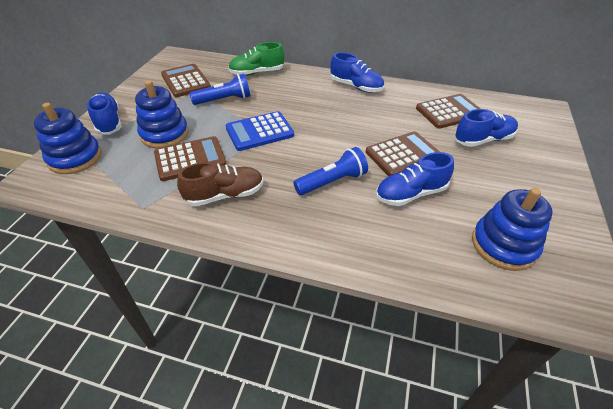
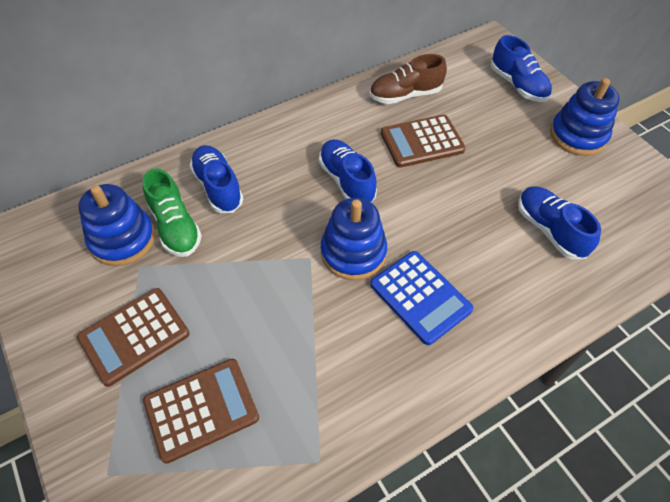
blue flashlight: 2 -> 0
brown calculator: 4 -> 3

